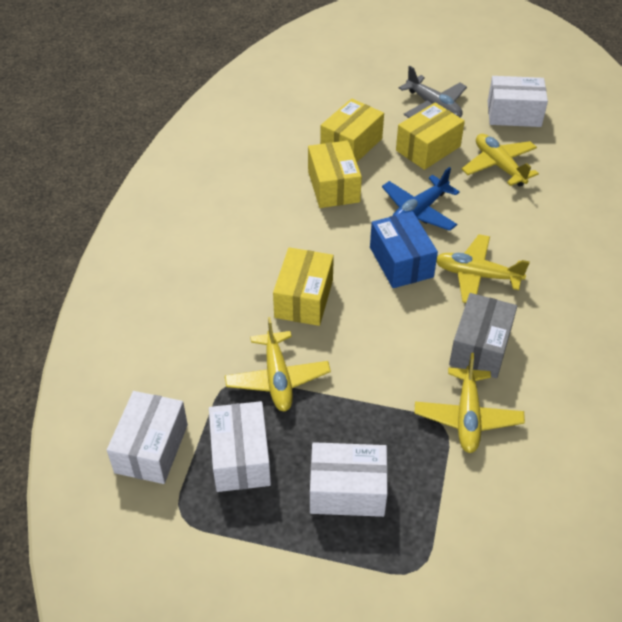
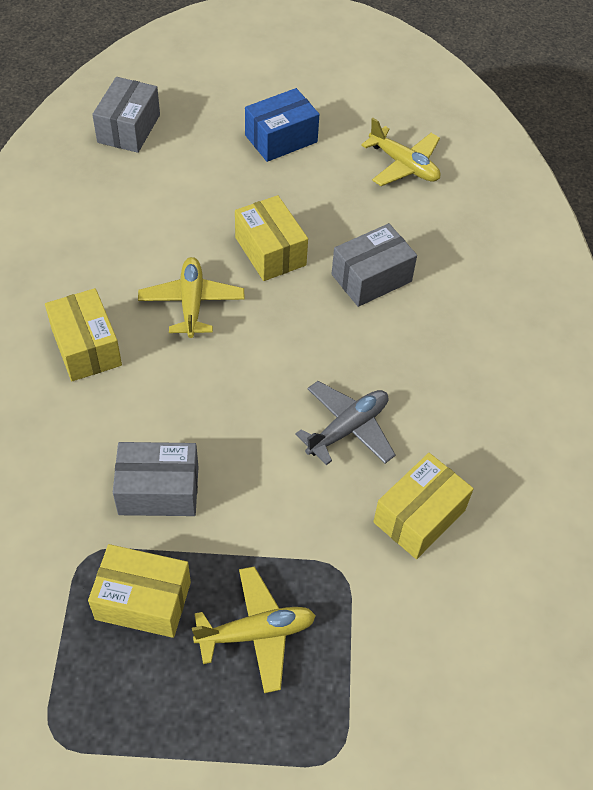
blue plane: 1 -> 0
grey box: 1 -> 3
white box: 4 -> 0
yellow plane: 4 -> 3

